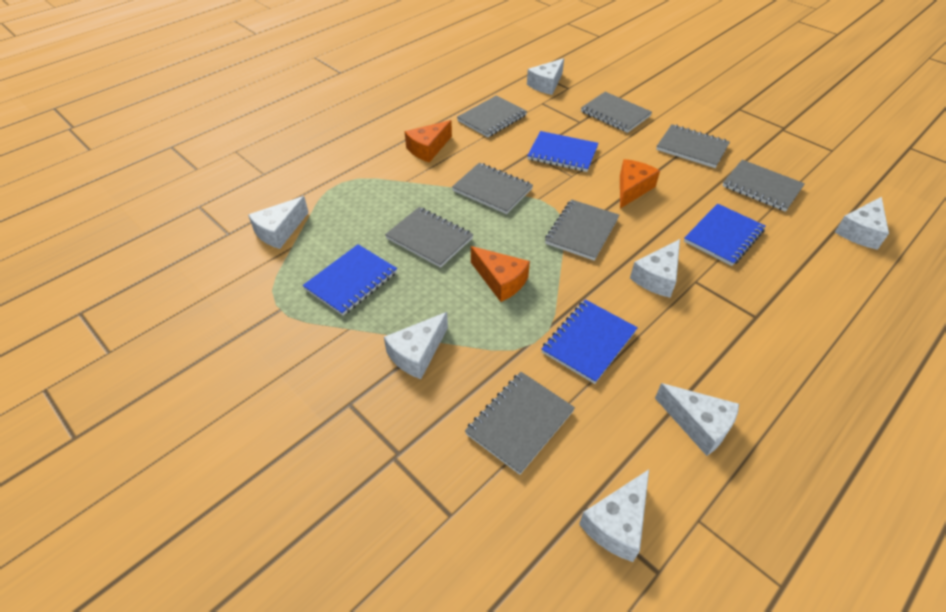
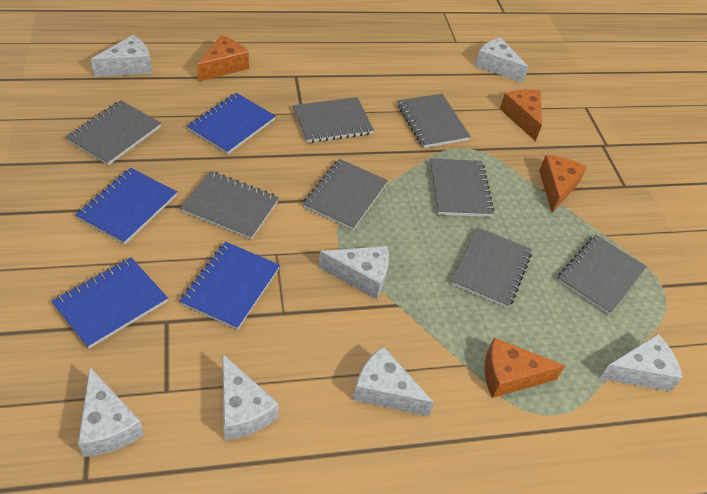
orange cheese: 3 -> 4

